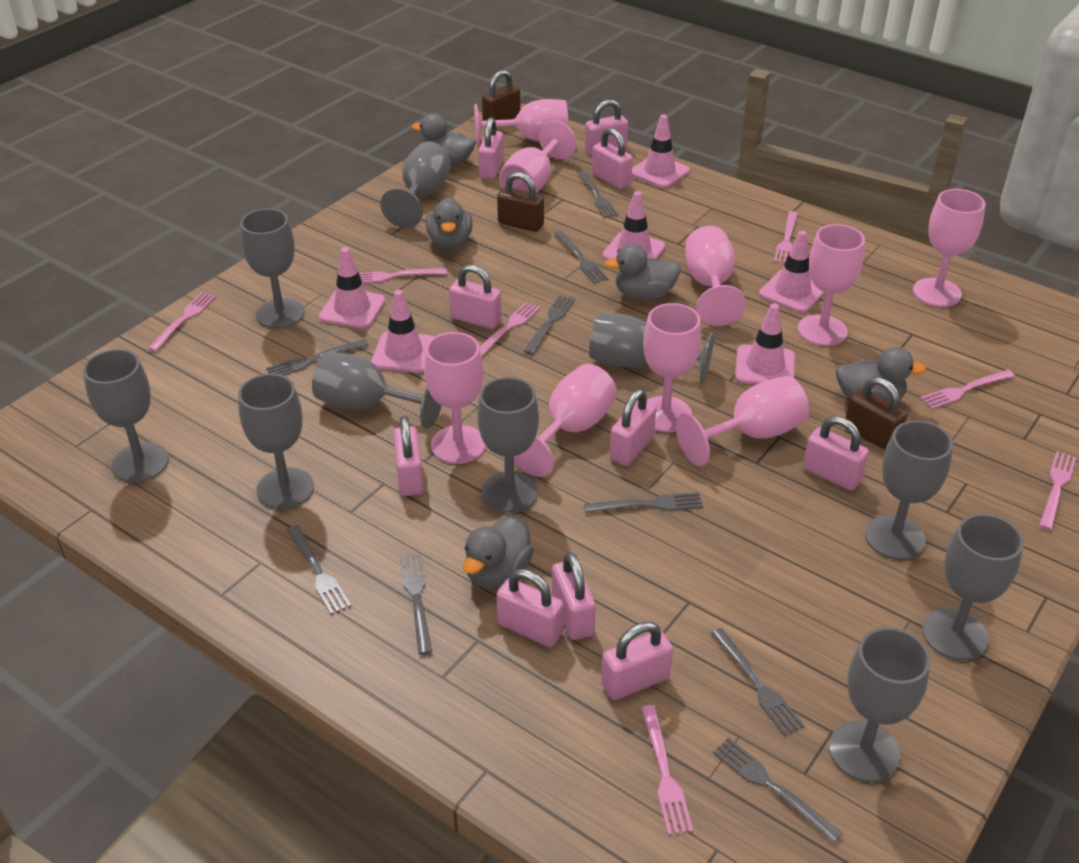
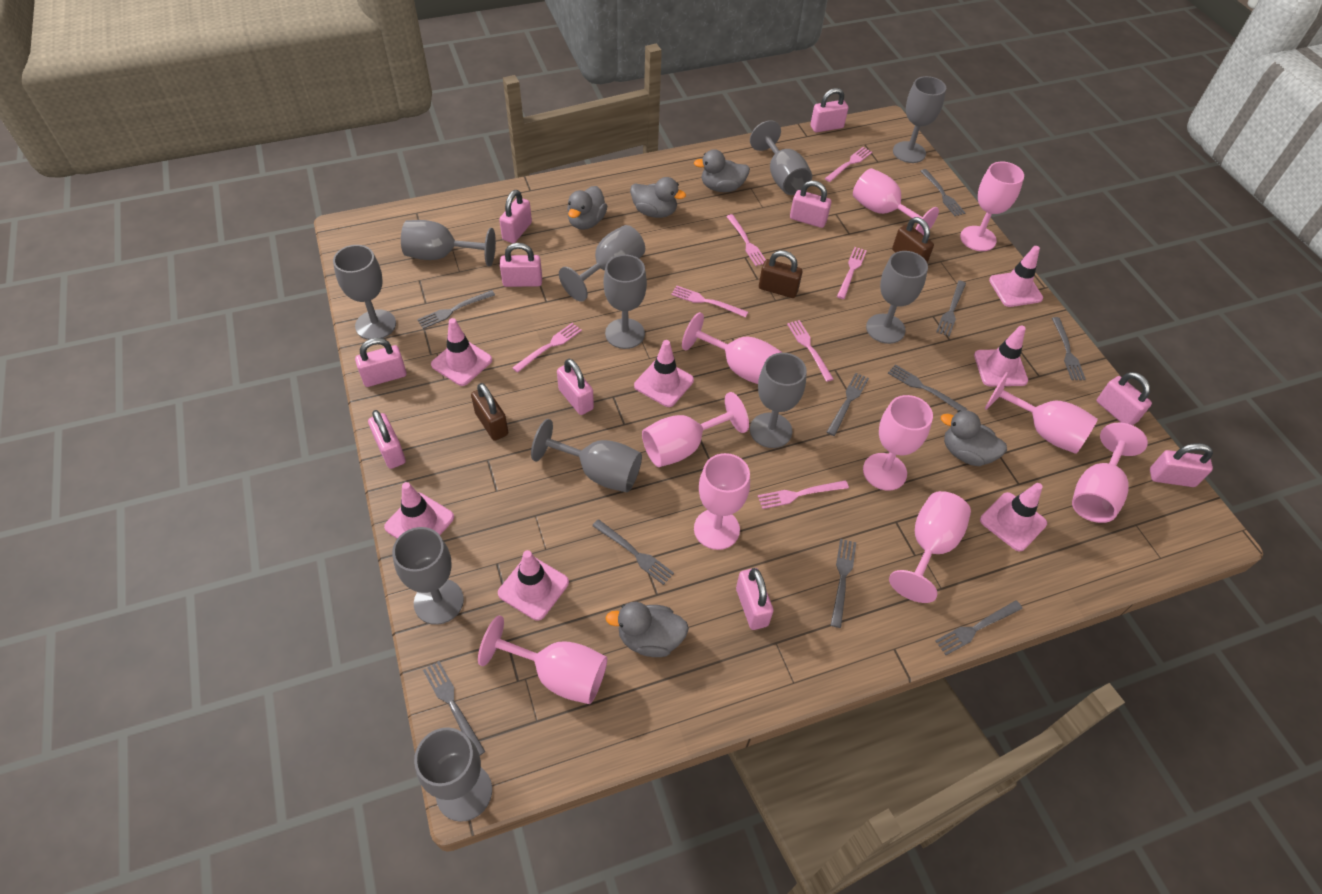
grey fork: 9 -> 10
grey goblet: 10 -> 11
pink goblet: 9 -> 10
pink traffic cone: 6 -> 7

